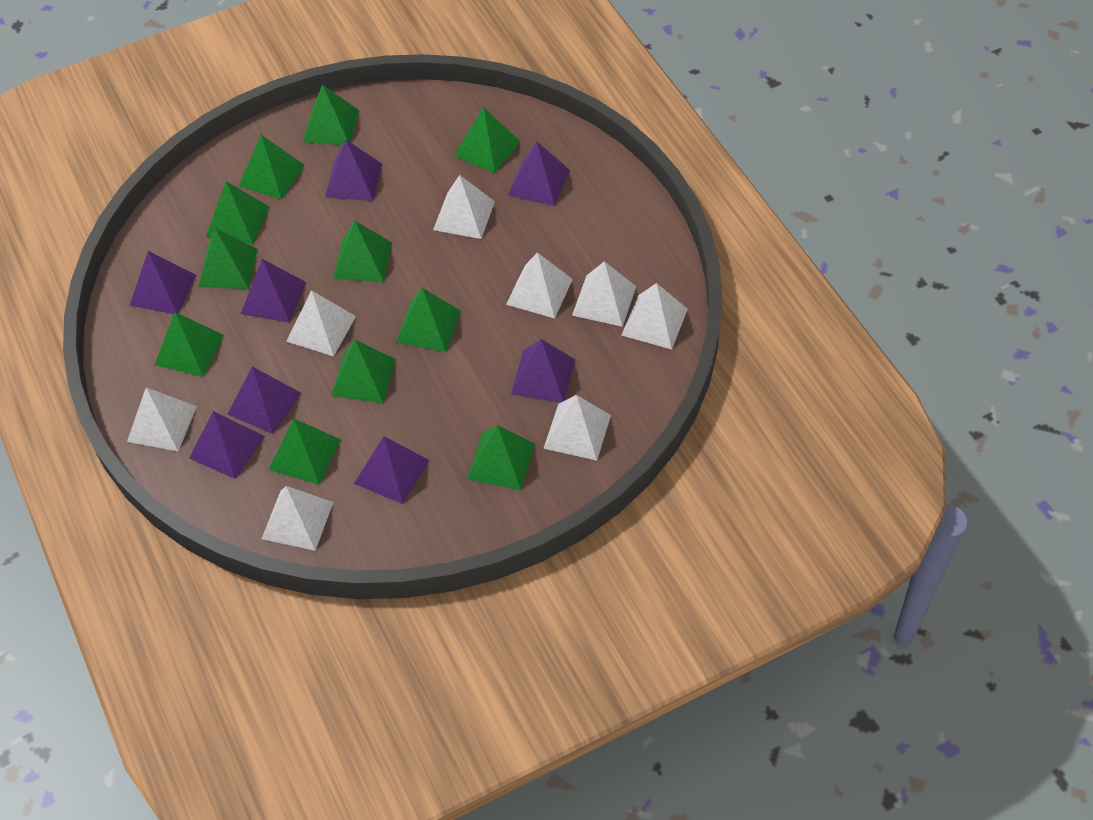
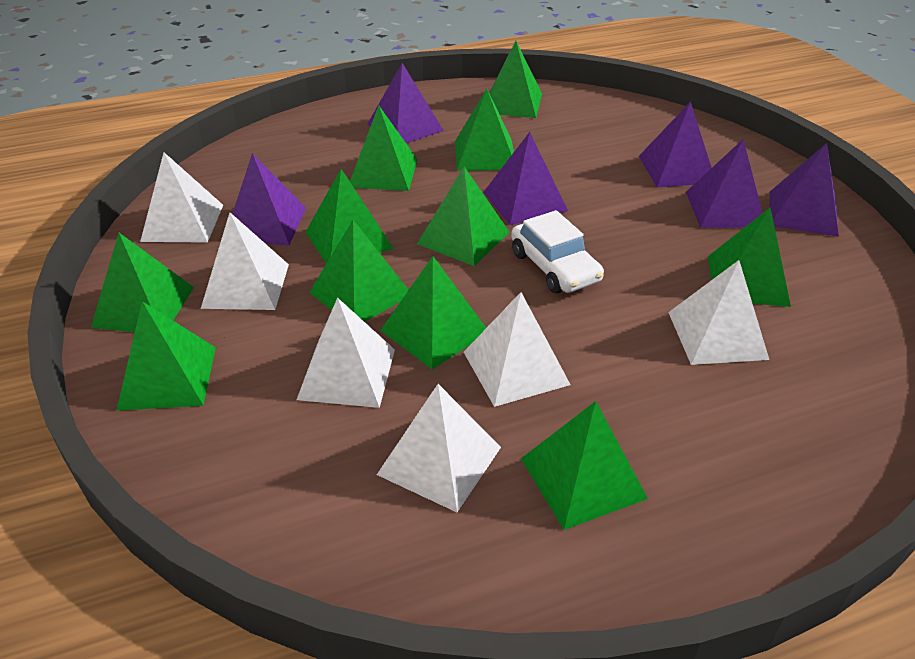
purple pyramid: 8 -> 6
white car: 0 -> 1
white pyramid: 8 -> 6

